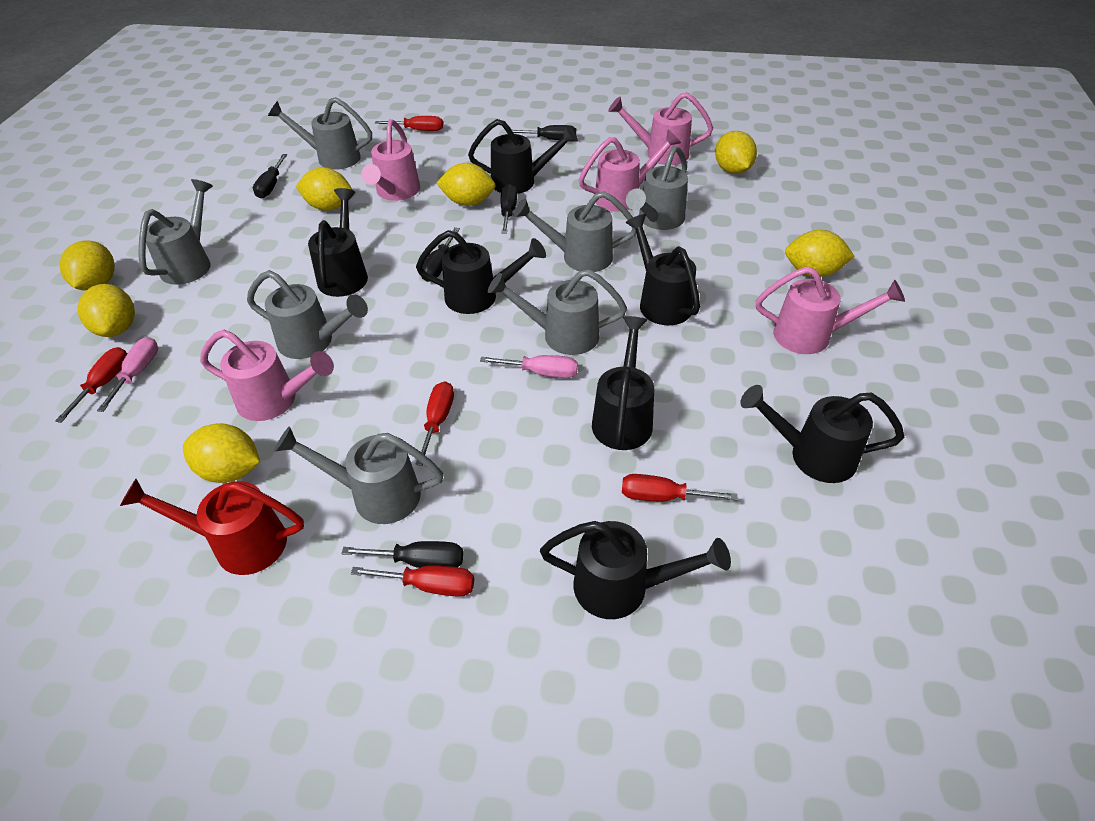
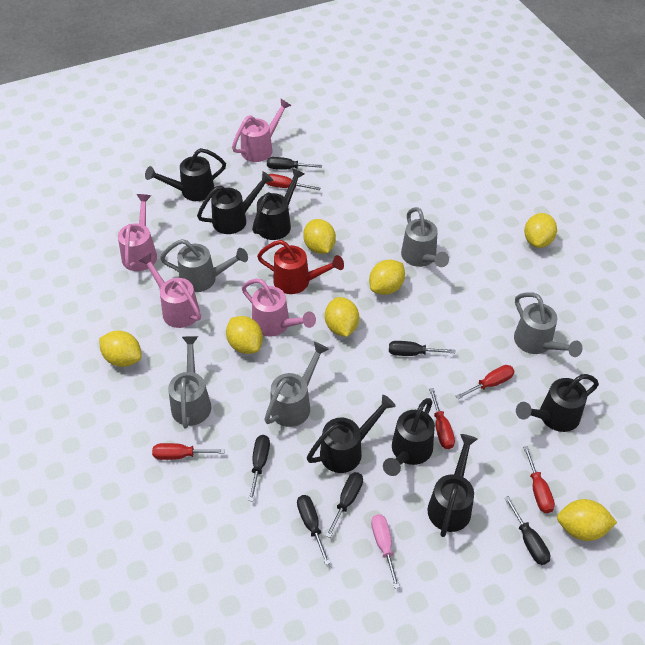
black screwdriver: 5 -> 6
grey watering can: 7 -> 5
pink screwdriver: 2 -> 1
pink watering can: 5 -> 4

